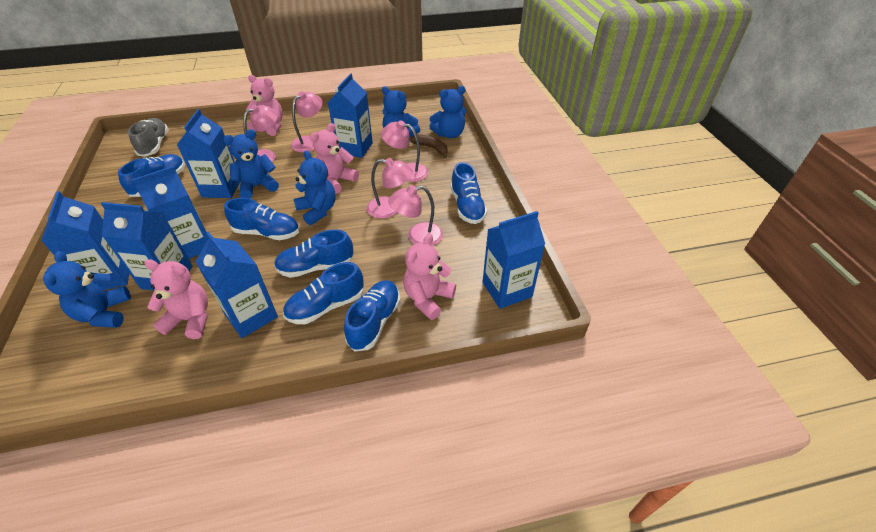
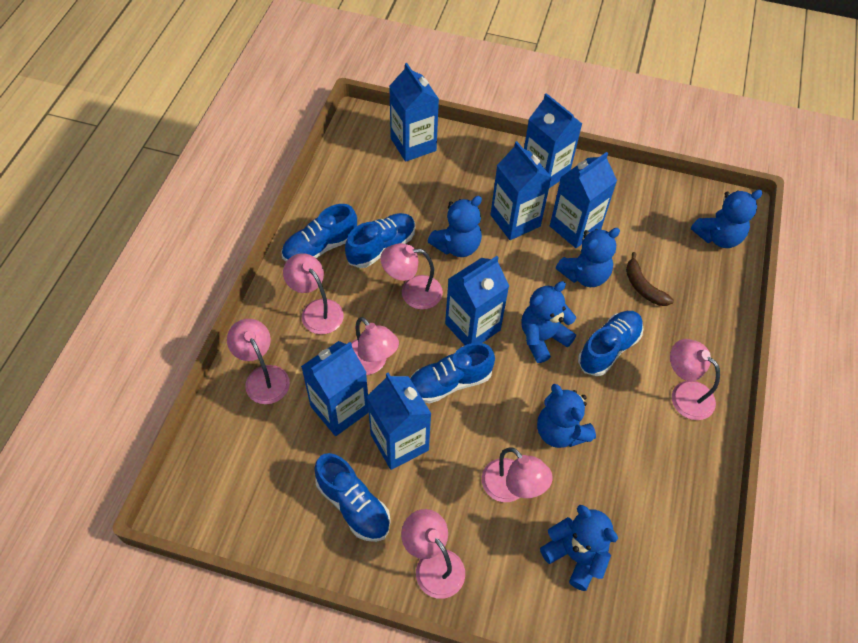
blue shoe: 6 -> 5
blue teddy bear: 5 -> 6
grey shoe: 1 -> 0
pink lamp: 5 -> 7
pink teddy bear: 4 -> 0

